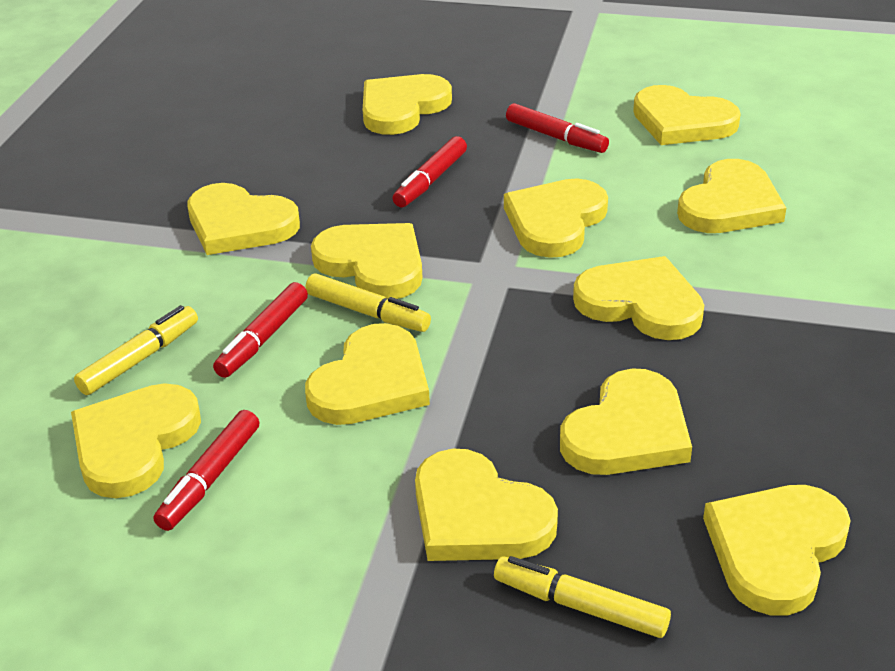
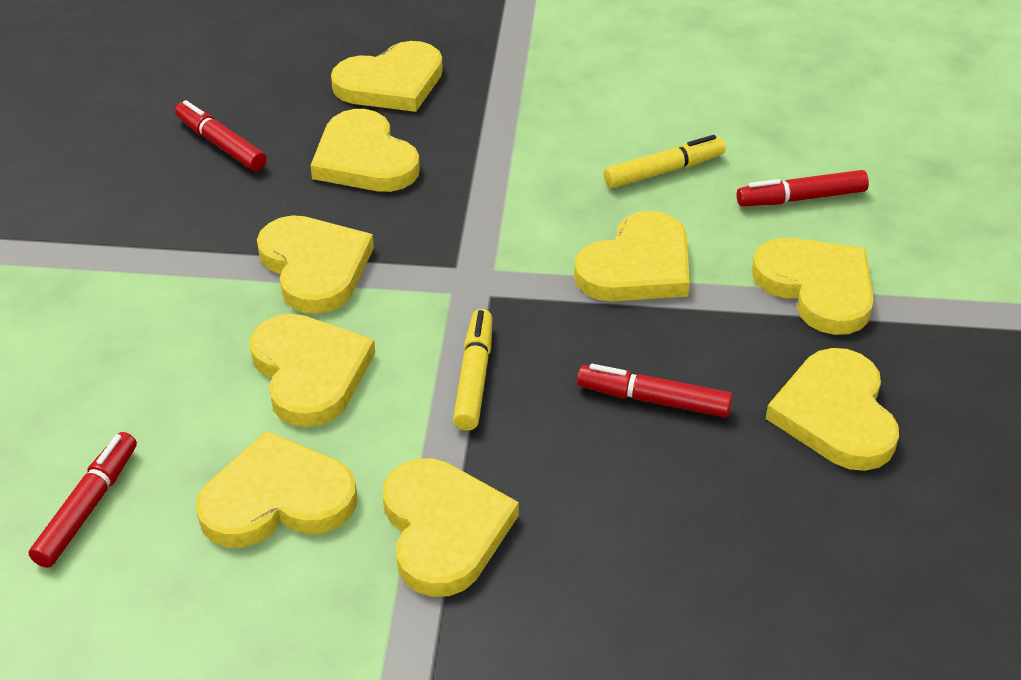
yellow heart: 12 -> 9
yellow marker: 3 -> 2

